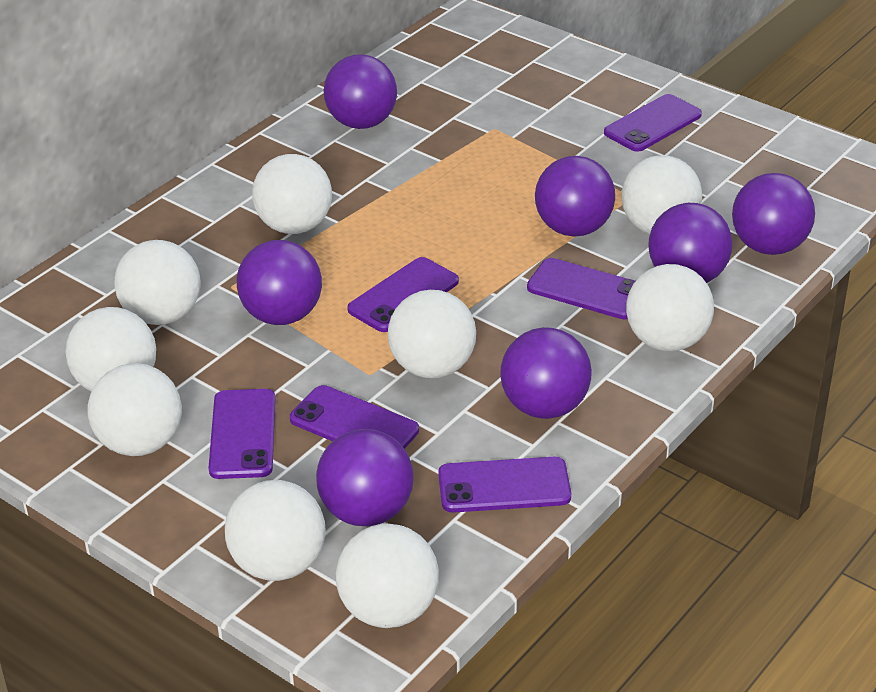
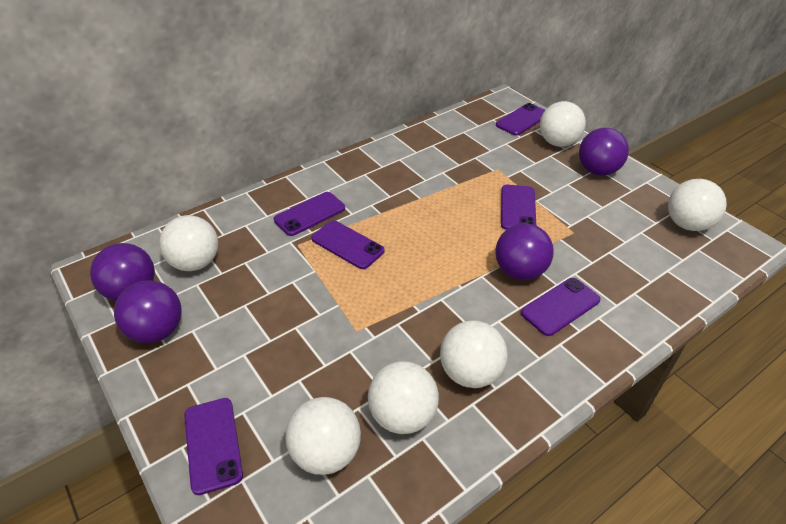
purple ball: 7 -> 4
white ball: 9 -> 6

